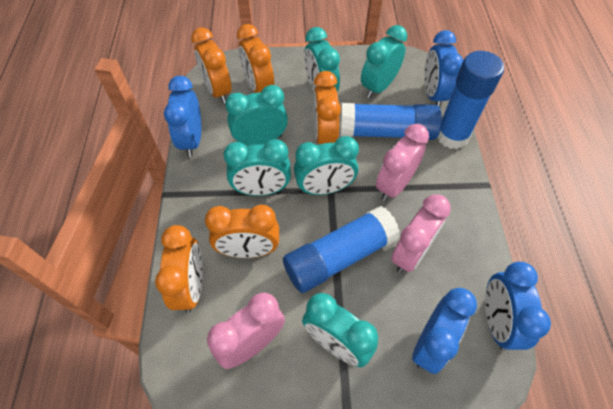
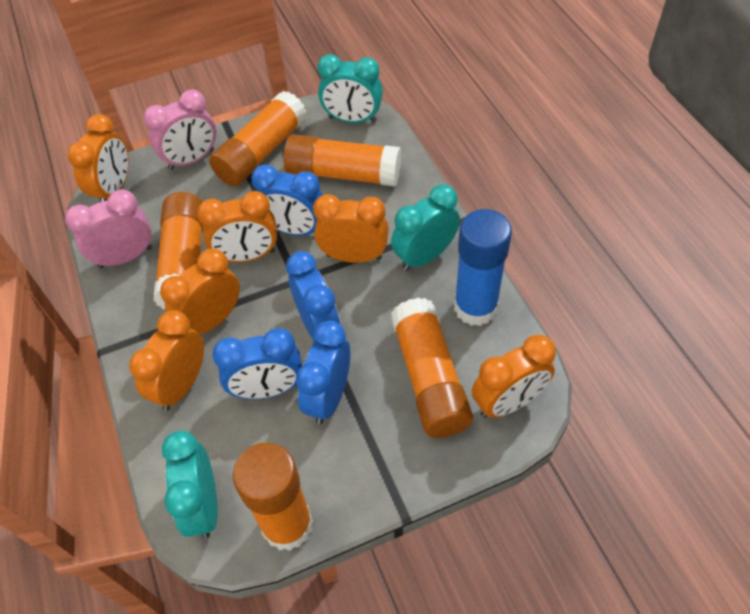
blue glue stick: 3 -> 1
orange clock: 5 -> 6
orange glue stick: 0 -> 5
pink clock: 3 -> 2
turquoise clock: 6 -> 3

